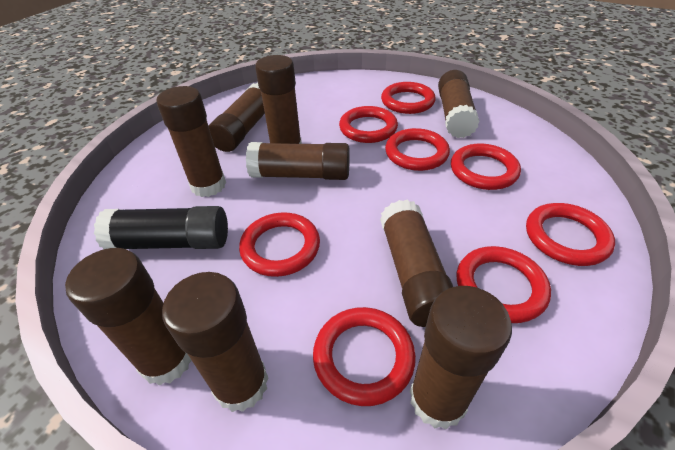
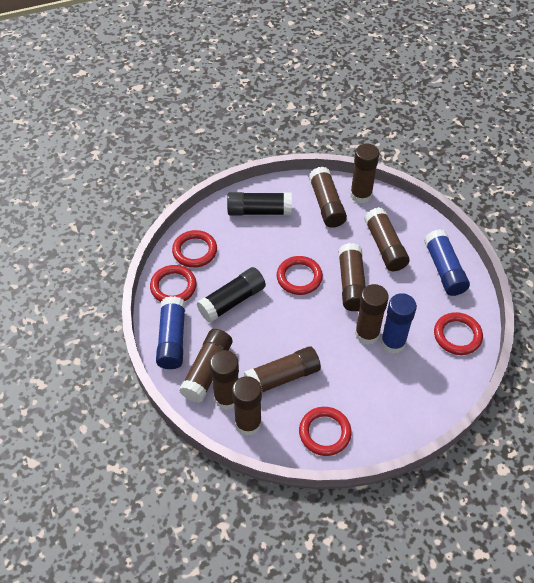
black glue stick: 1 -> 2
blue glue stick: 0 -> 3
red ring: 8 -> 5

